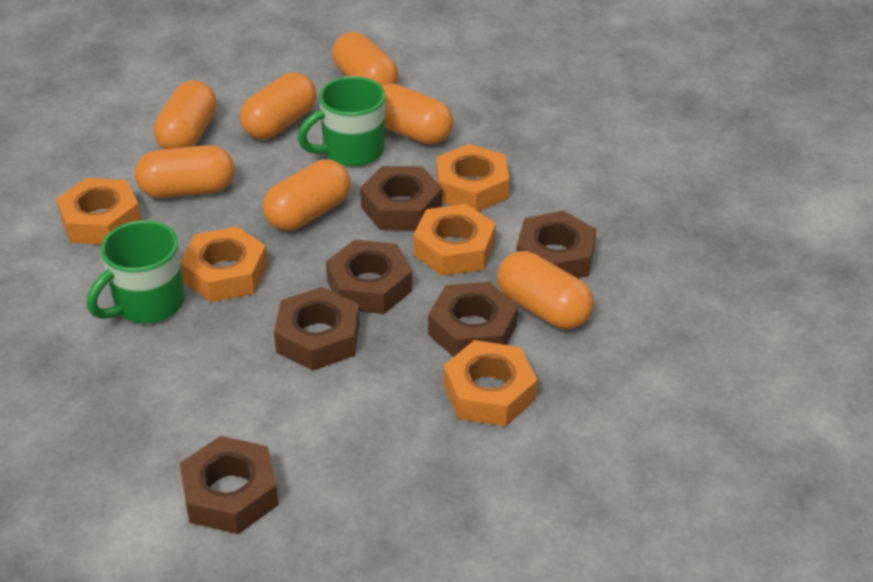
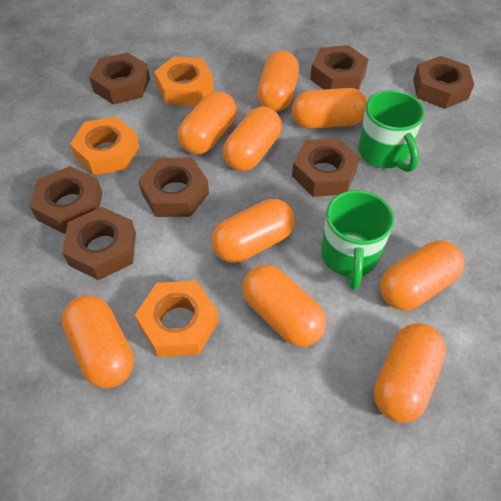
brown nut: 6 -> 7
orange capsule: 7 -> 9
orange nut: 5 -> 3

